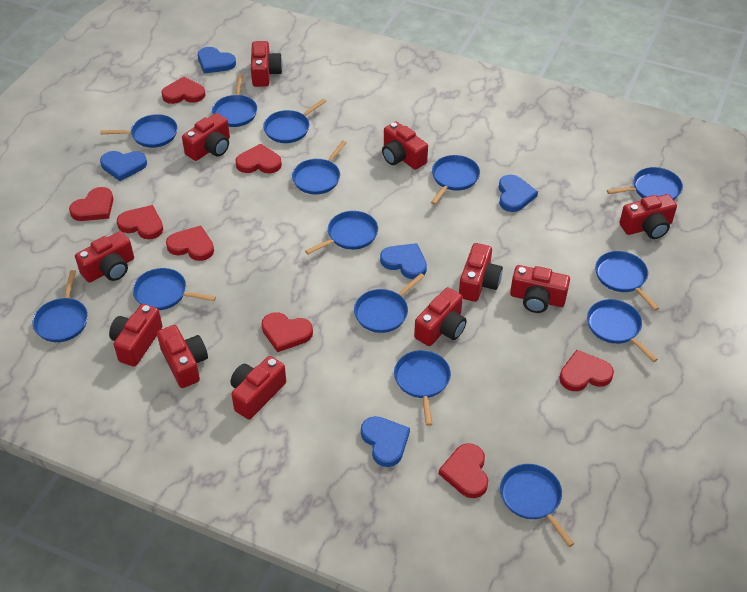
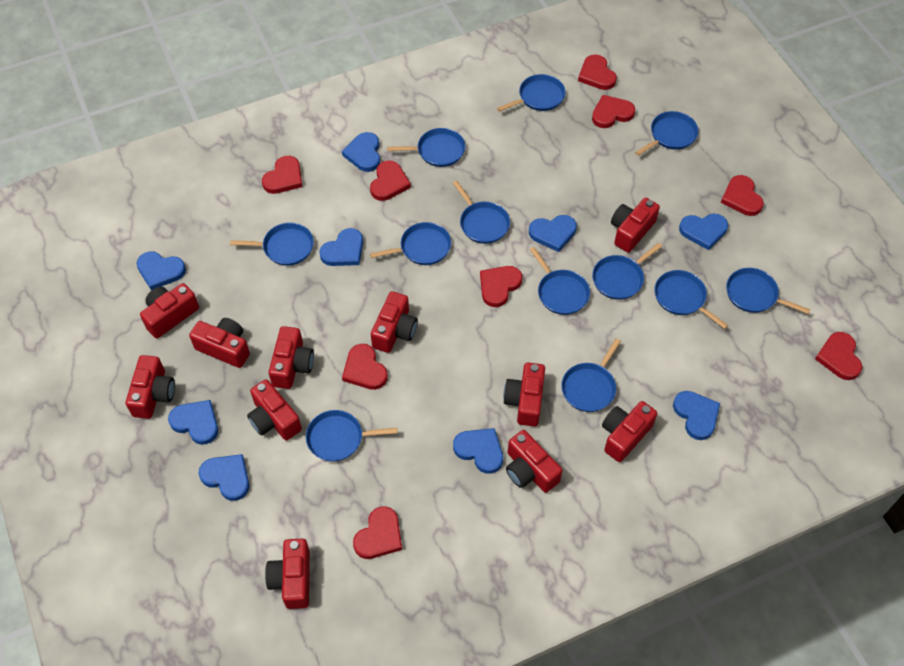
blue heart: 5 -> 9
blue pan: 14 -> 12
red heart: 8 -> 9

